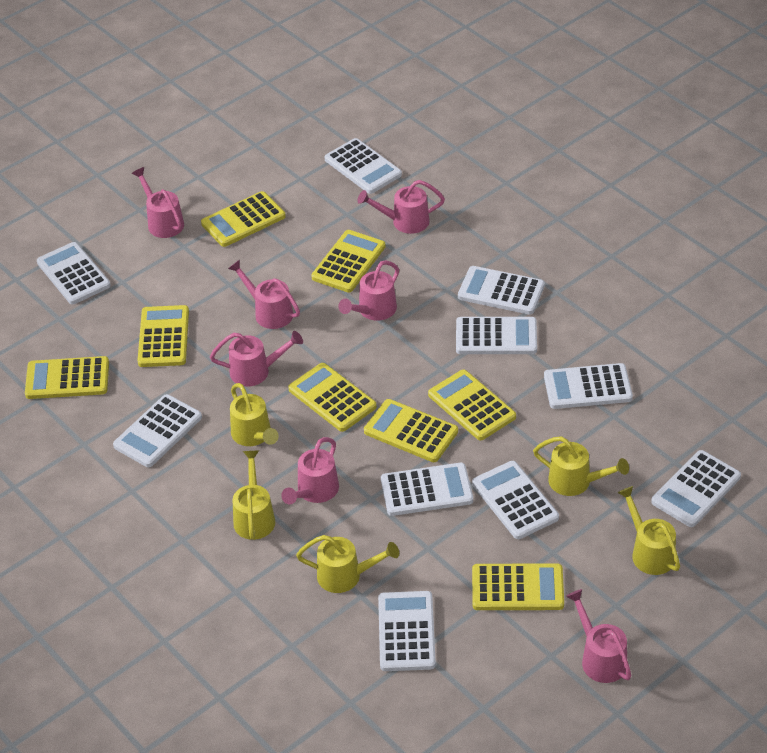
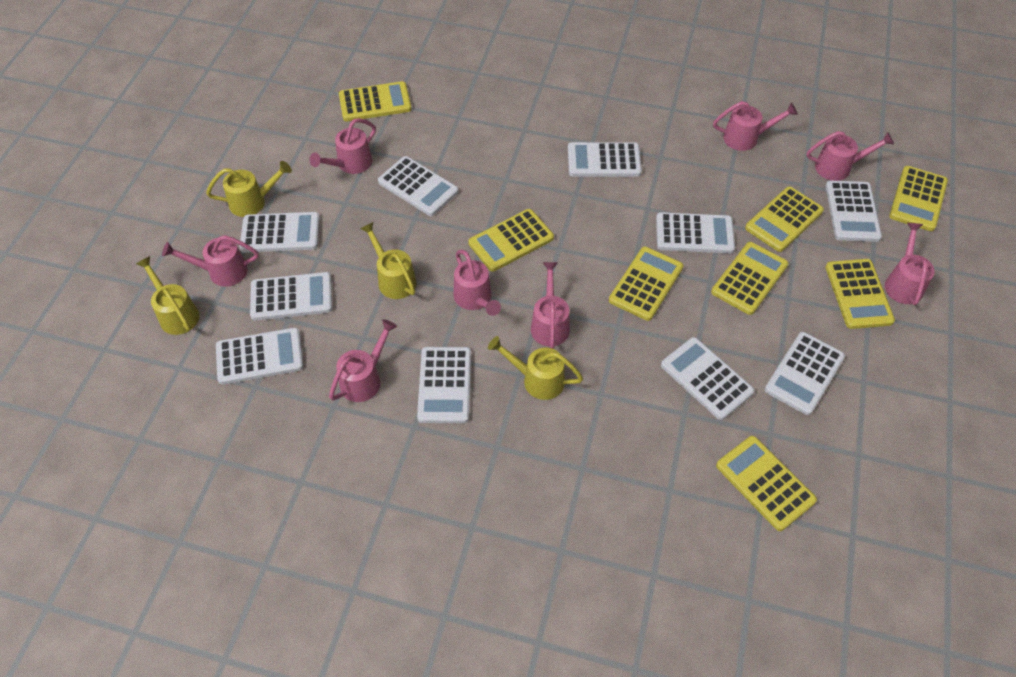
pink watering can: 7 -> 8
yellow watering can: 5 -> 4

